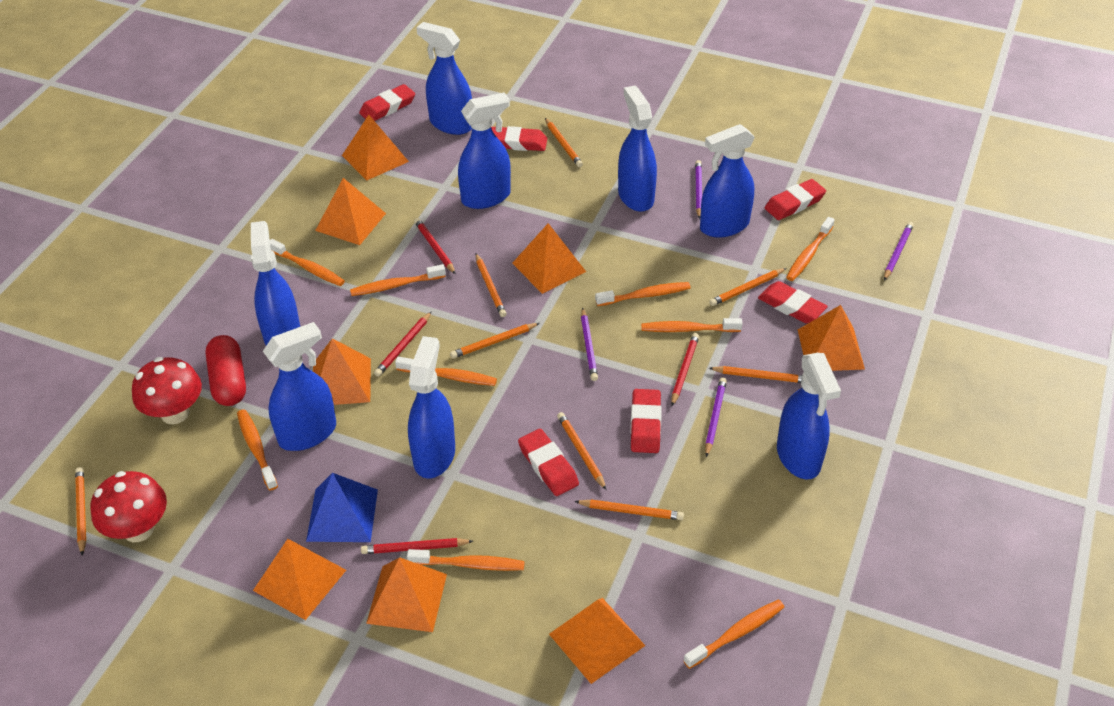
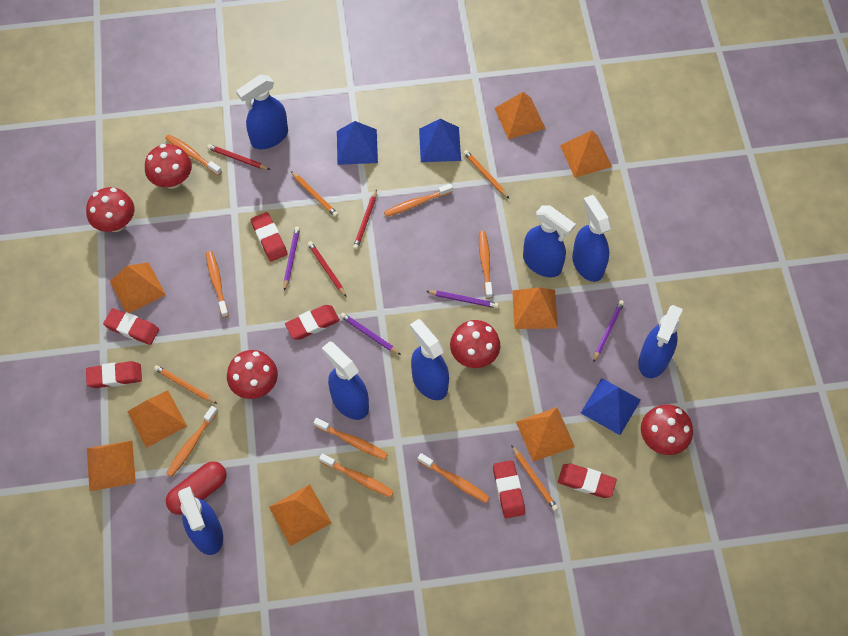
blue pyramid: 1 -> 3
blue spray bottle: 8 -> 7
orange pencil: 8 -> 4
orange toothbrush: 9 -> 8
red mushroom: 2 -> 5
red pencil: 4 -> 3

